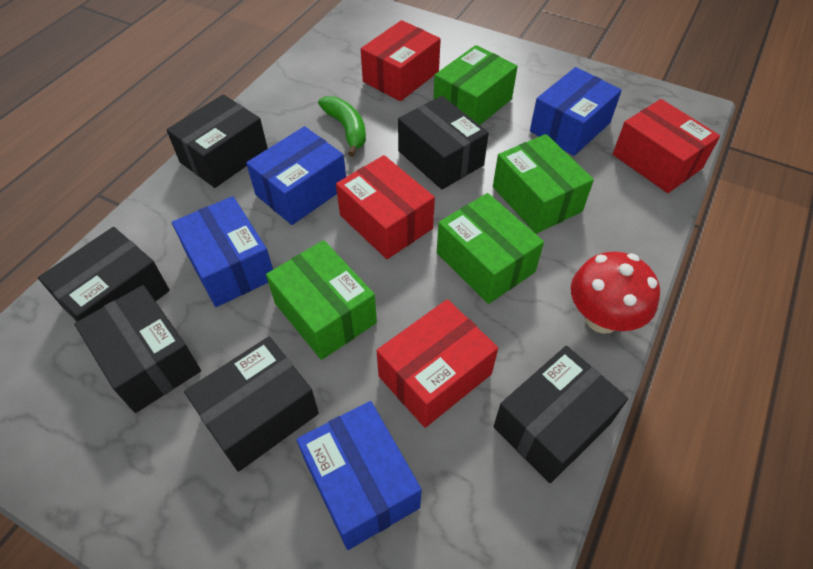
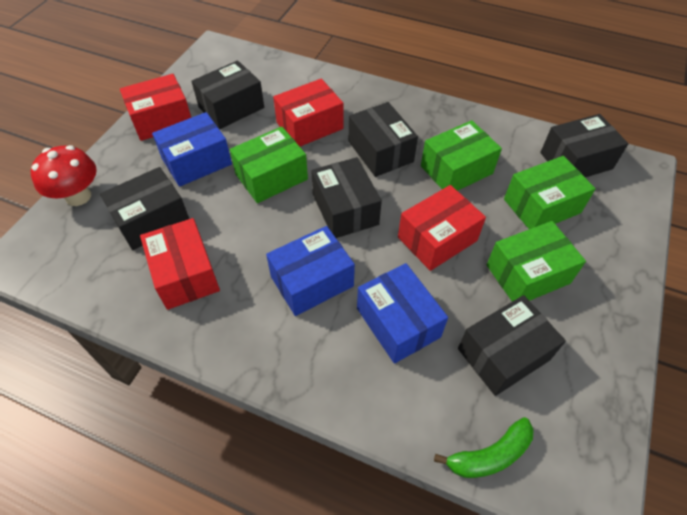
blue box: 4 -> 3

